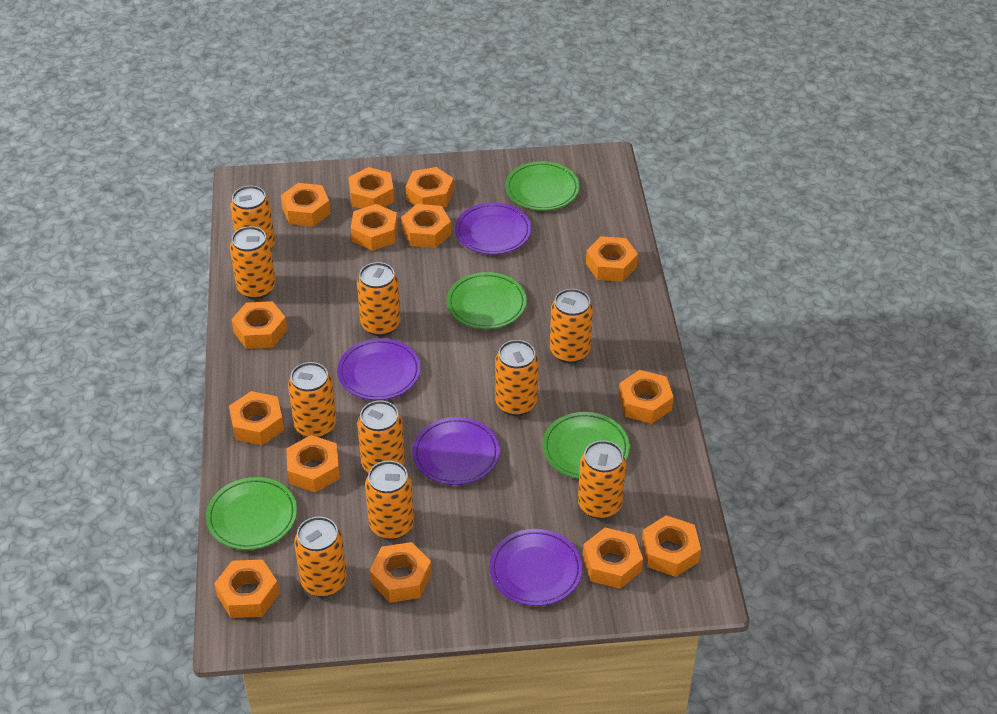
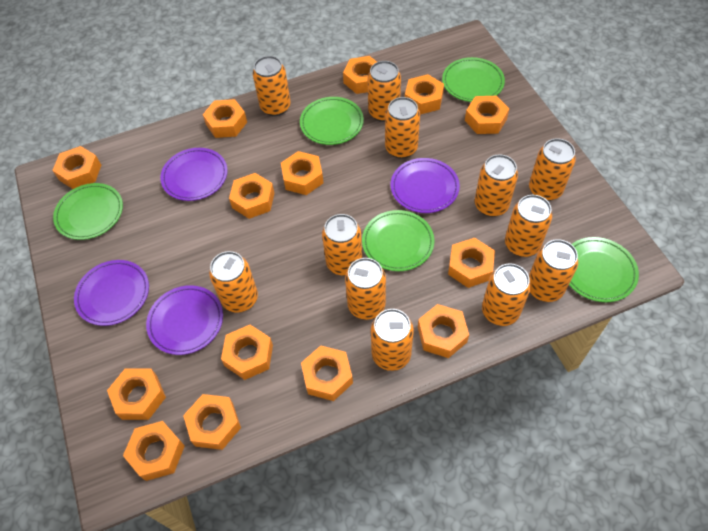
green plate: 4 -> 5
orange can: 10 -> 12

